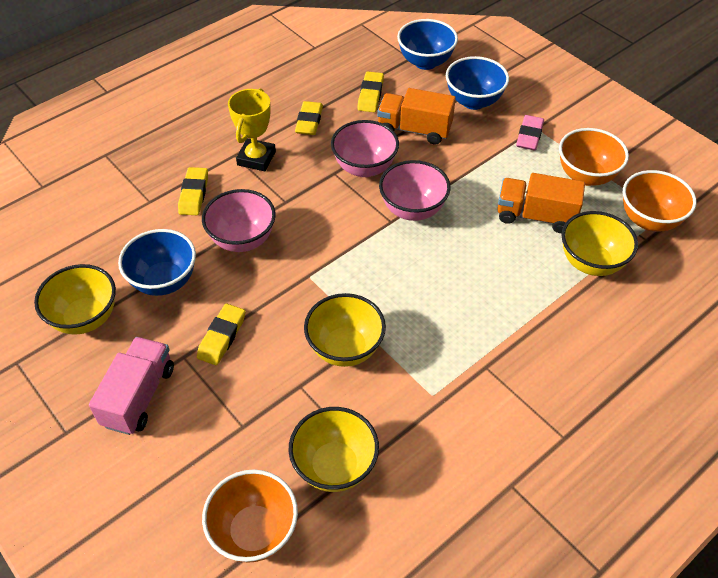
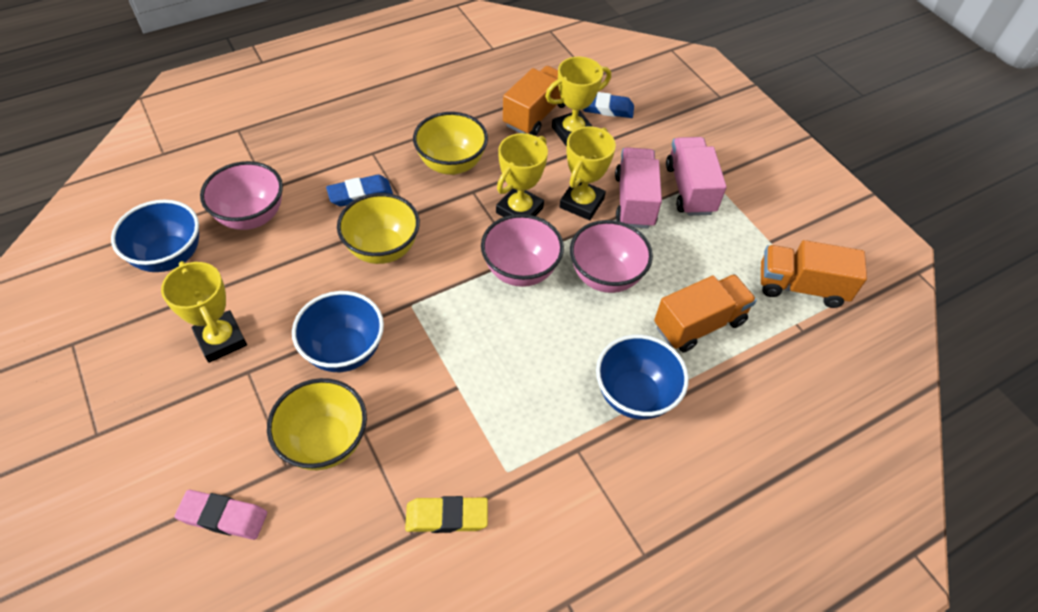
blue eraser: 0 -> 2
orange bowl: 3 -> 0
orange truck: 2 -> 3
pink truck: 1 -> 2
yellow bowl: 4 -> 3
yellow eraser: 4 -> 1
yellow trophy: 1 -> 4

